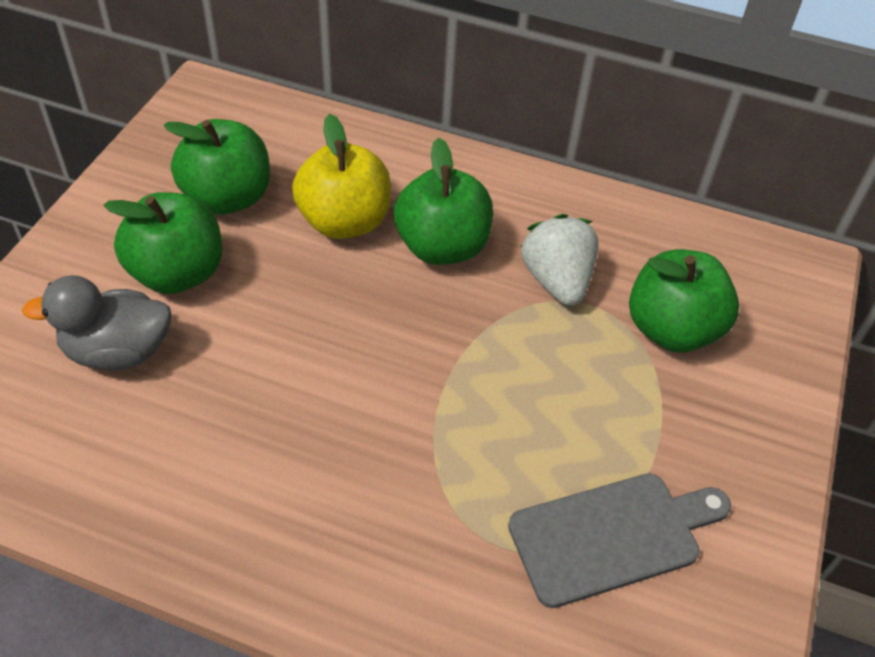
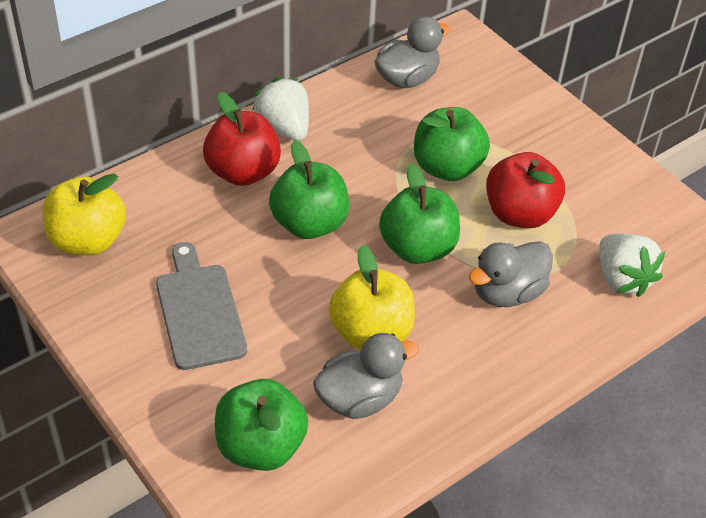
grey duck: 1 -> 3
red apple: 0 -> 2
white strawberry: 1 -> 2
yellow apple: 1 -> 2

